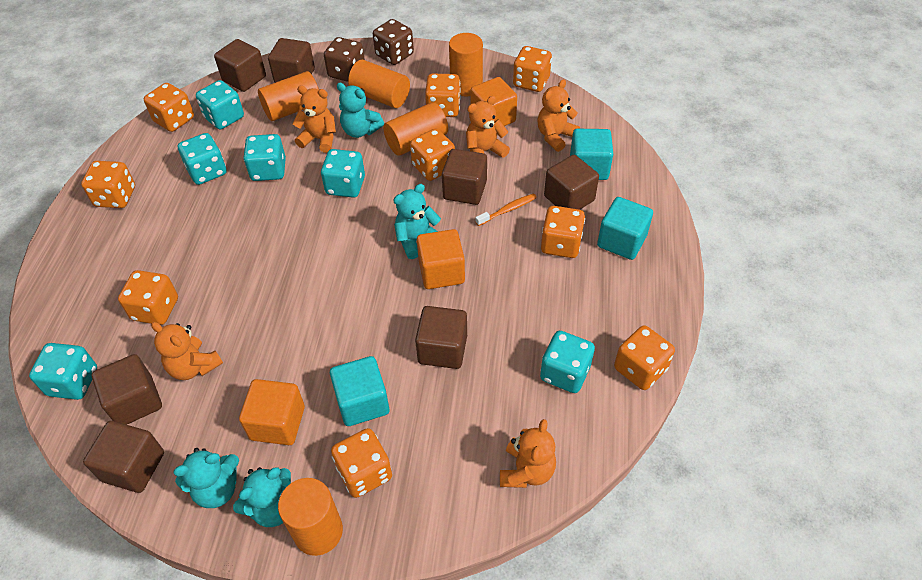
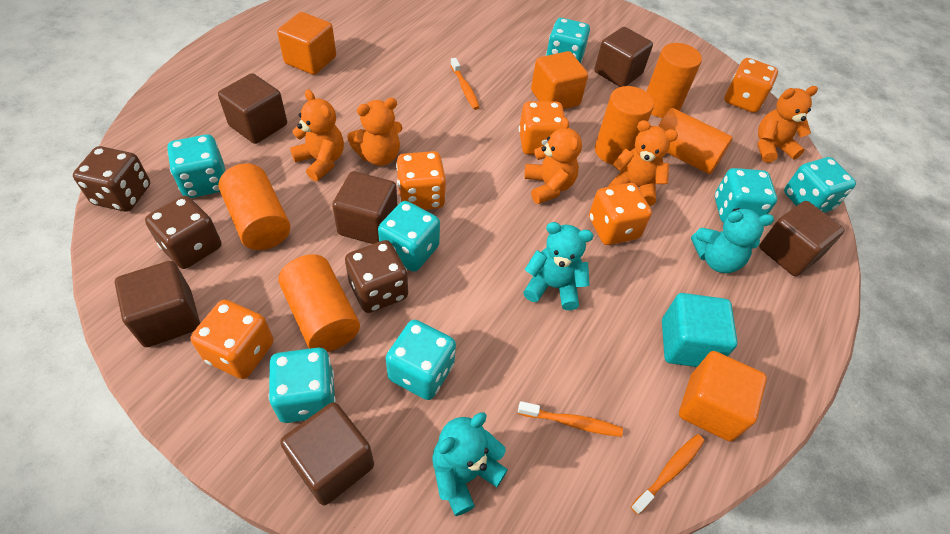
brown cube: 7 -> 6
brown dice: 2 -> 3
orange dice: 9 -> 5
orange toothbrush: 1 -> 3
turquoise cube: 3 -> 1
turquoise dice: 6 -> 7
turquoise teddy bear: 4 -> 3

